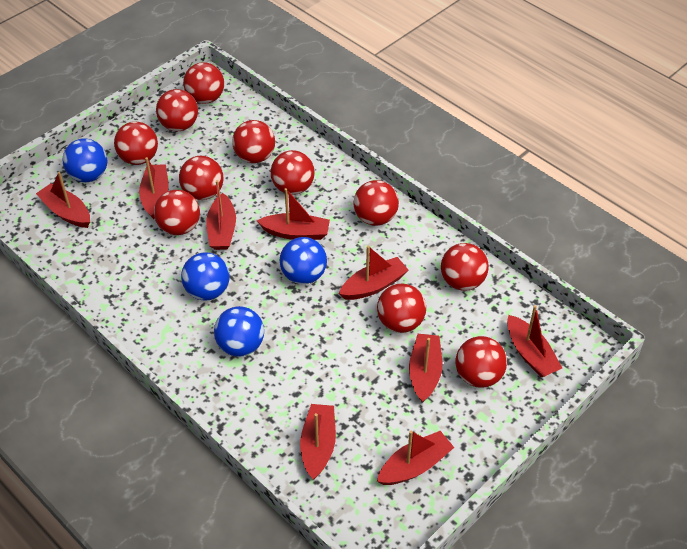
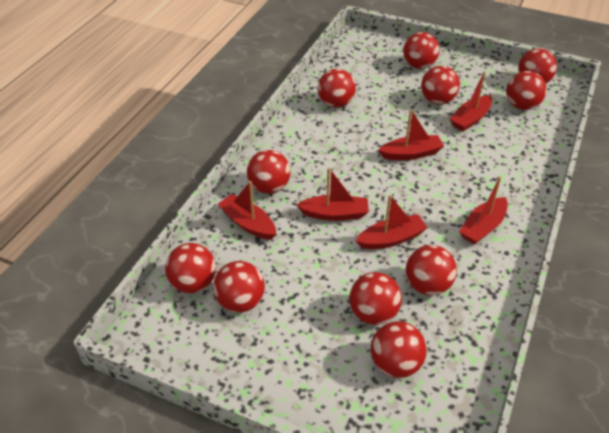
blue ball: 4 -> 0
red boat: 9 -> 6

